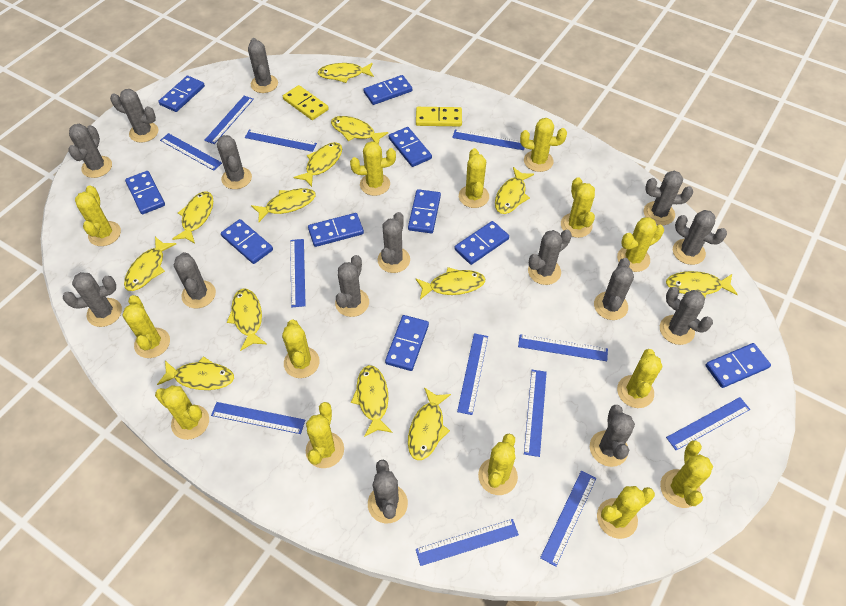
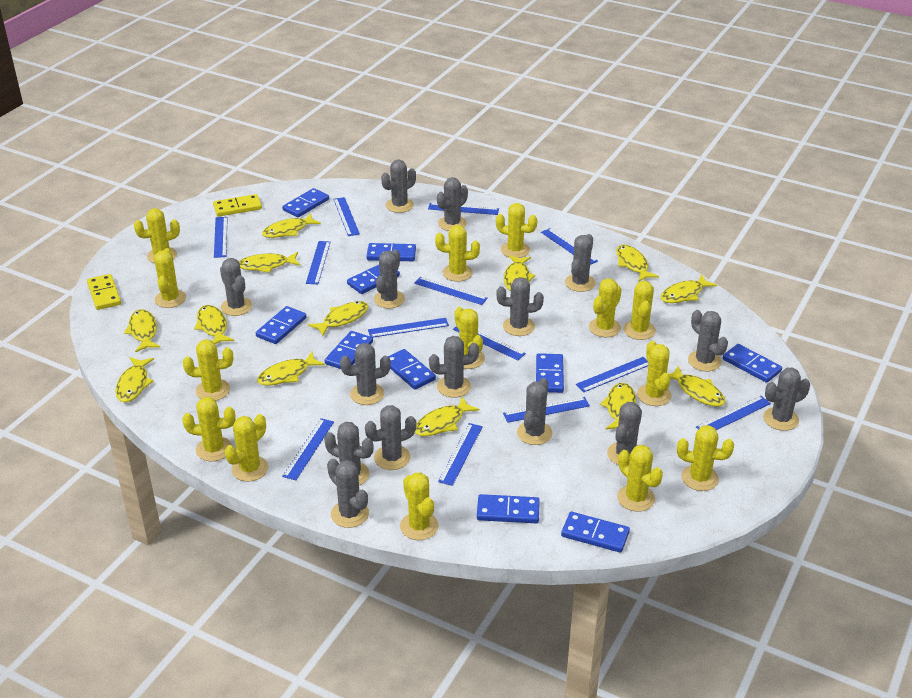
blue ruler: 12 -> 13

